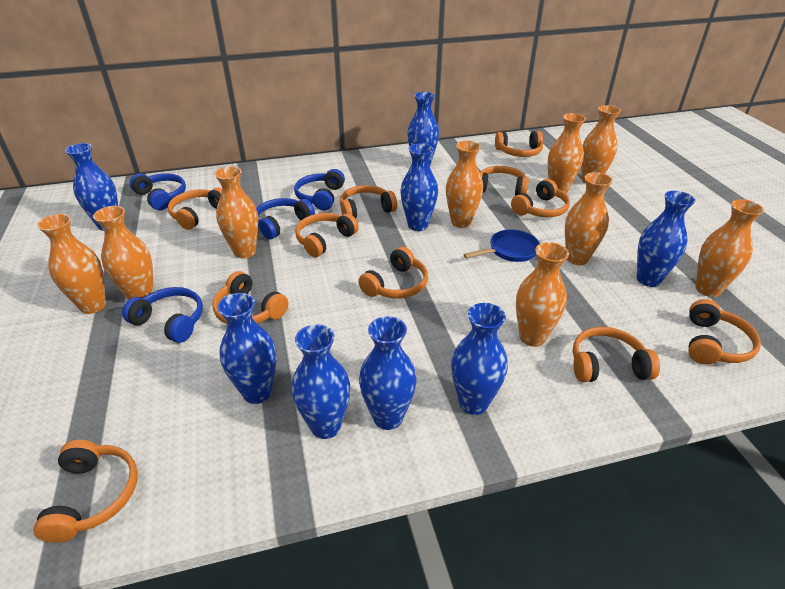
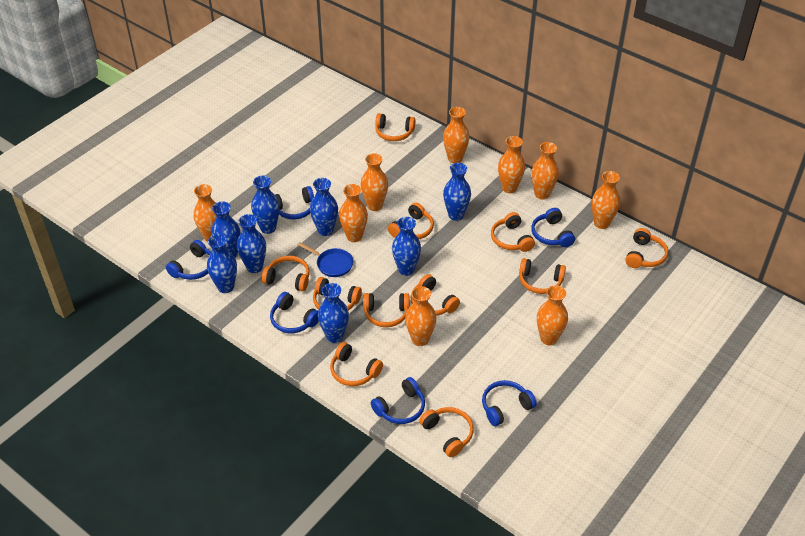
blue headphones: 4 -> 6

